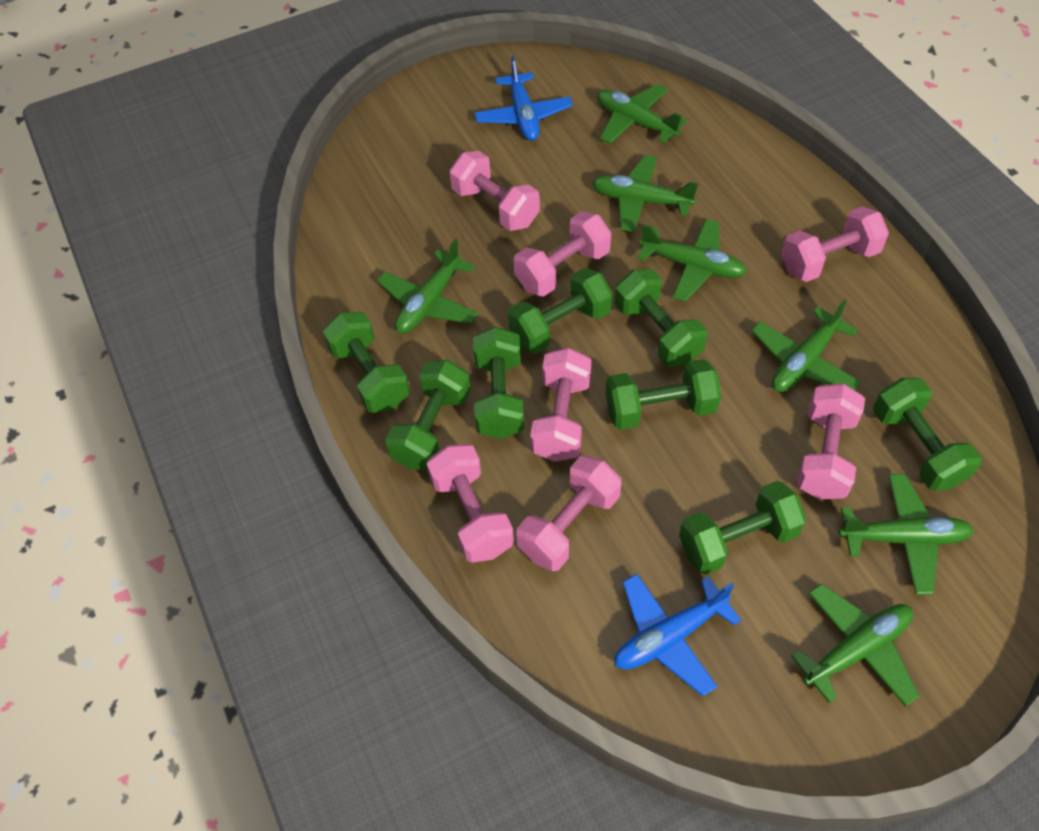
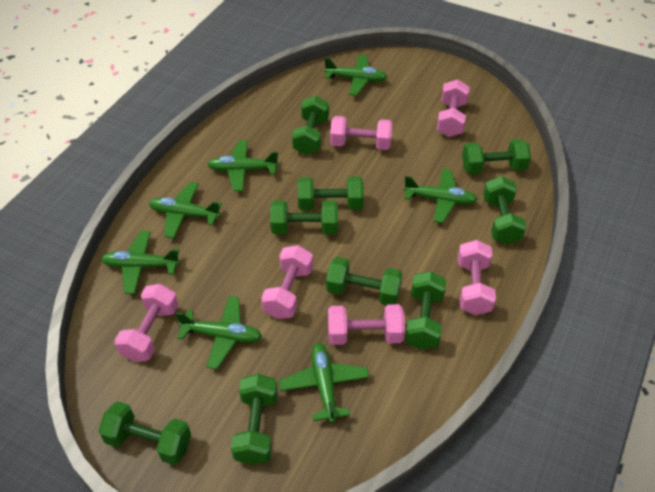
blue plane: 2 -> 0
green dumbbell: 8 -> 9
pink dumbbell: 7 -> 6

